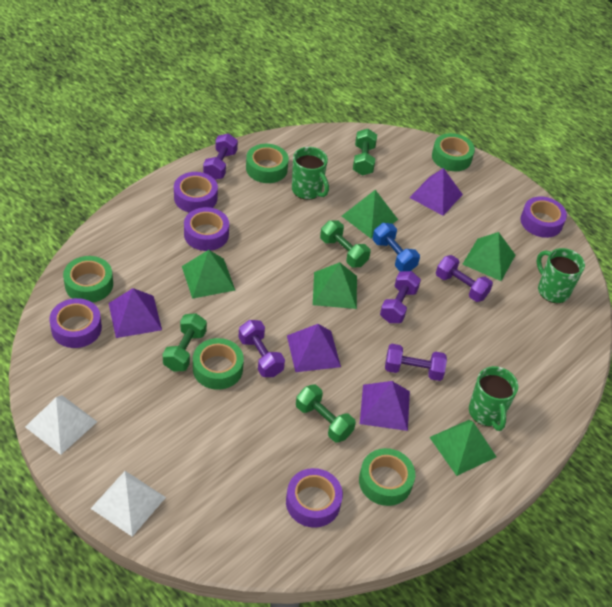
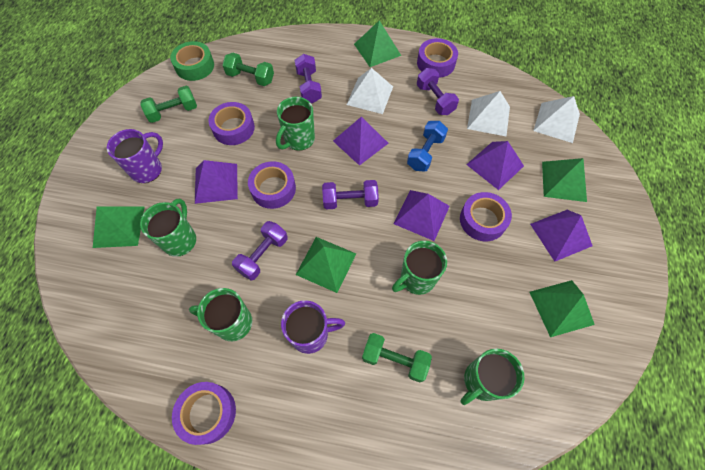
green dumbbell: 4 -> 3
green mug: 3 -> 5
green tape: 5 -> 1
purple dumbbell: 5 -> 4
purple mug: 0 -> 2
purple pyramid: 4 -> 5
white pyramid: 2 -> 3

